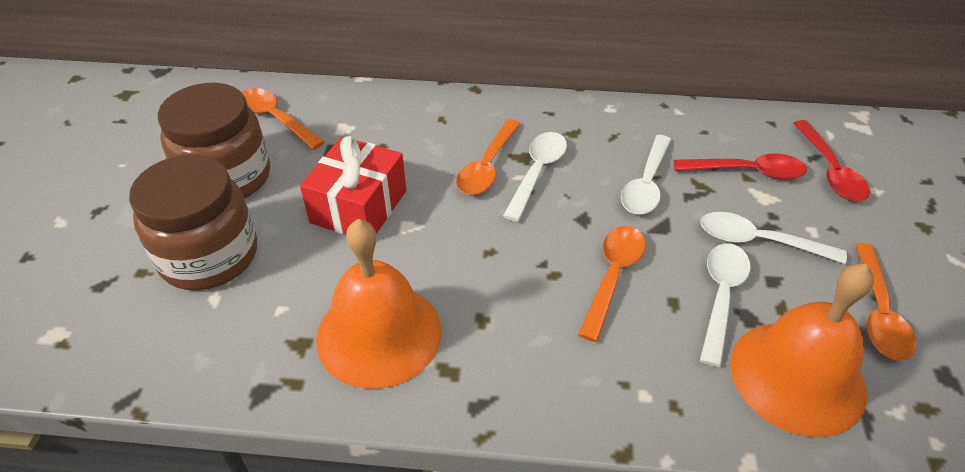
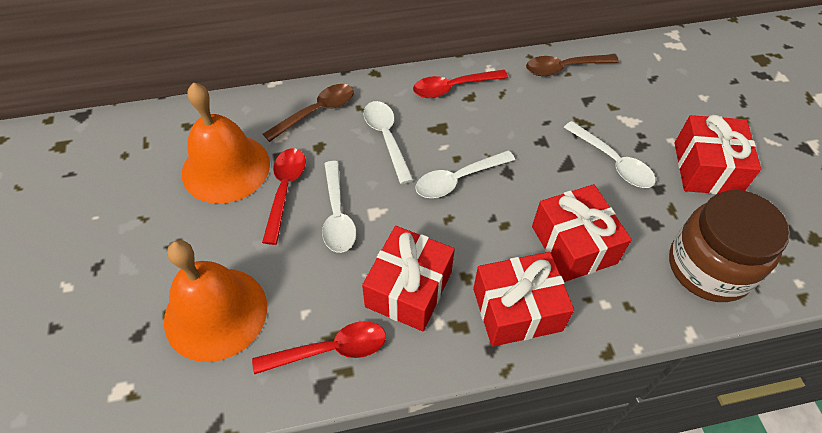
brown jar: 2 -> 1
brown spoon: 0 -> 2
orange spoon: 4 -> 0
red gift: 1 -> 4
red spoon: 2 -> 3

